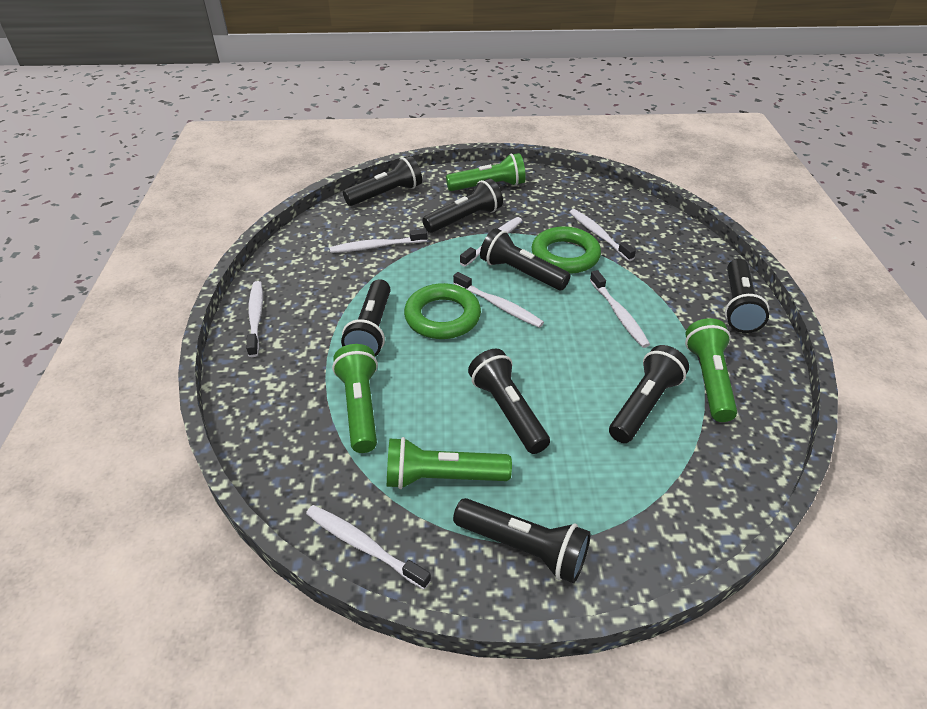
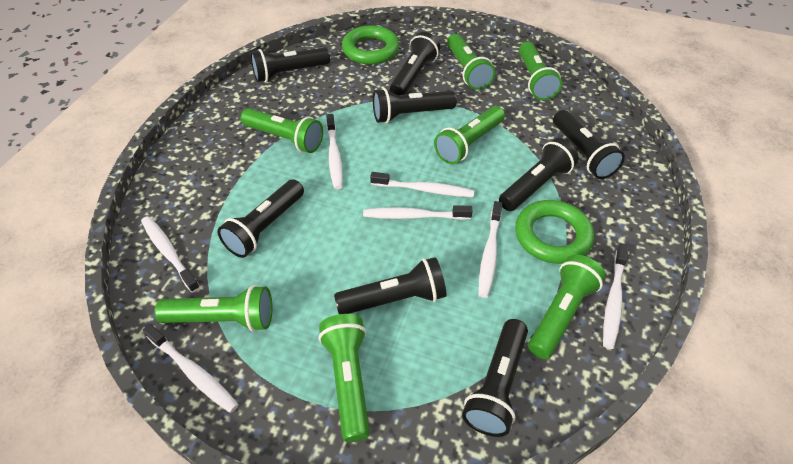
green flashlight: 4 -> 7

